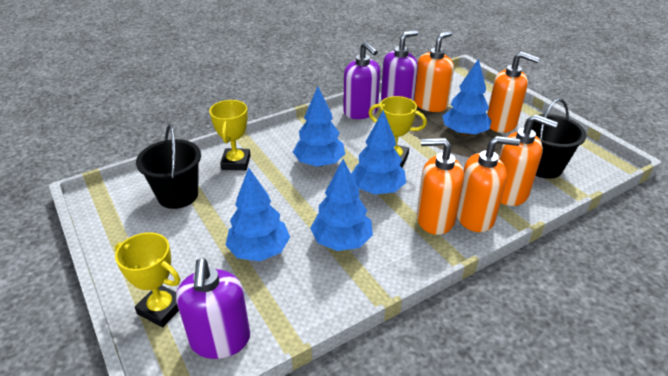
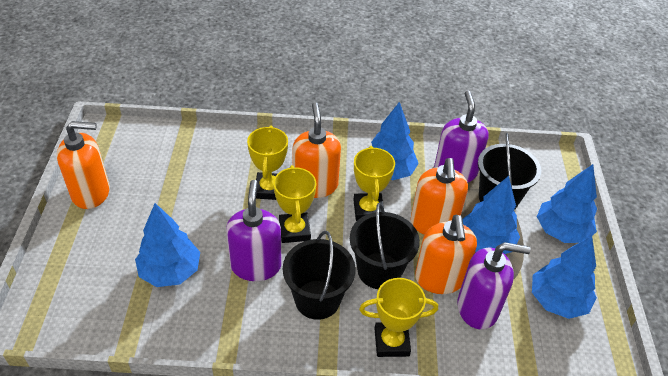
black bucket: 2 -> 3
orange soap dispenser: 5 -> 4
yellow trophy: 3 -> 4

